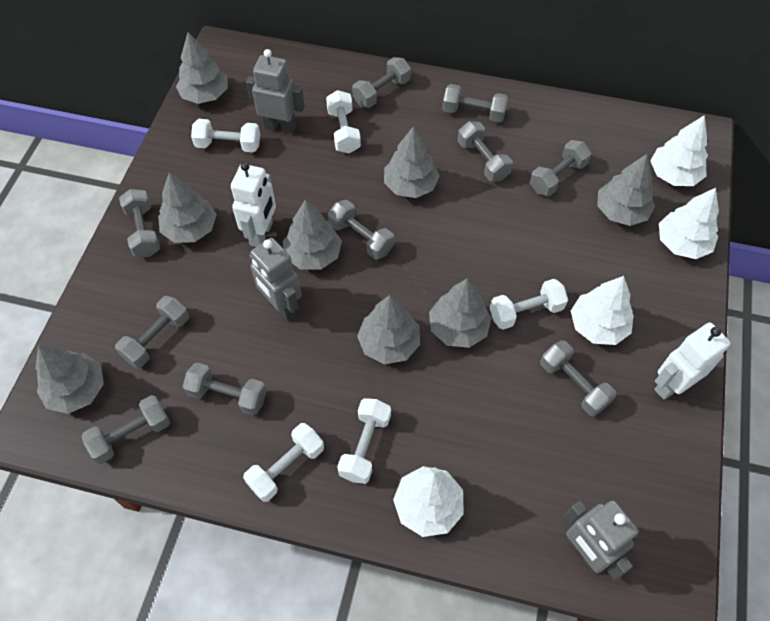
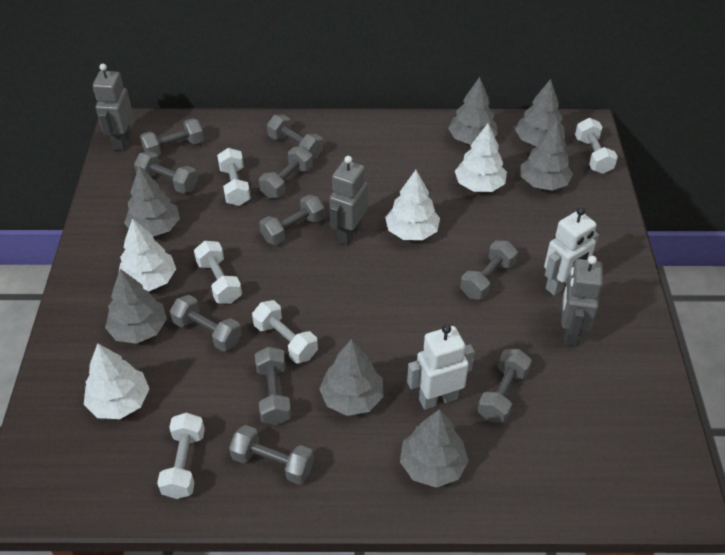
grey tree: 8 -> 7

